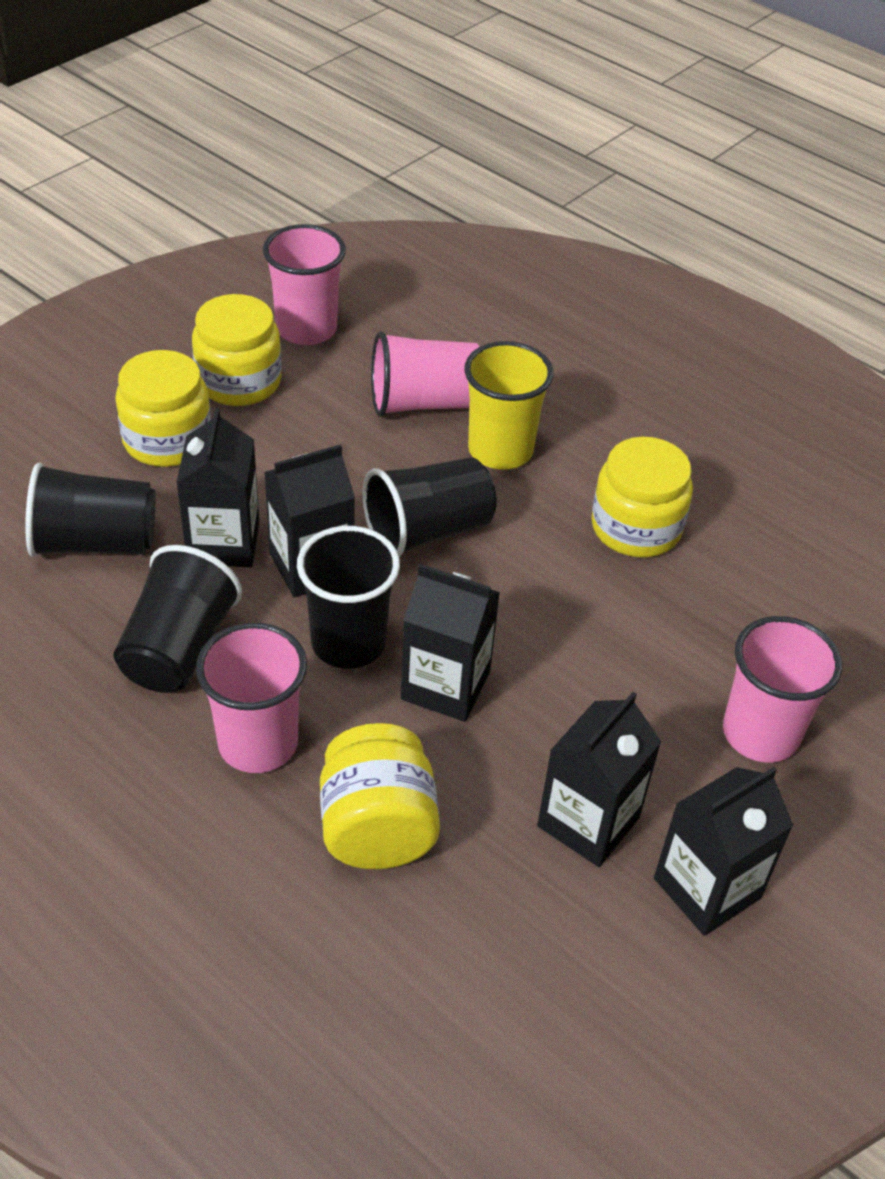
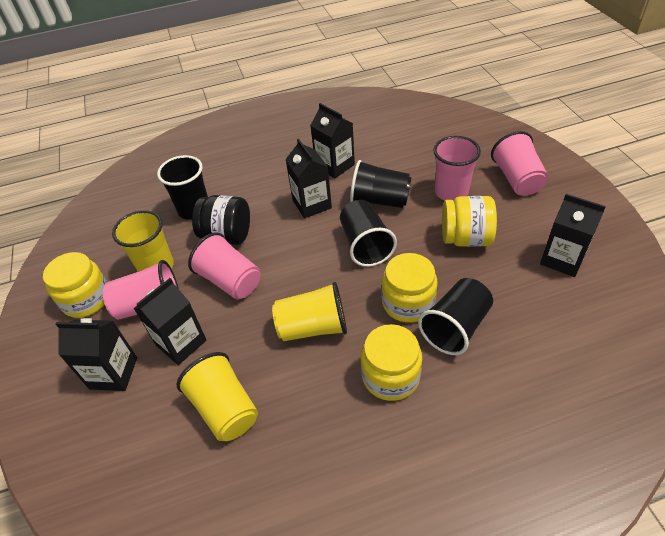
black jar: 0 -> 1
yellow cup: 1 -> 3

